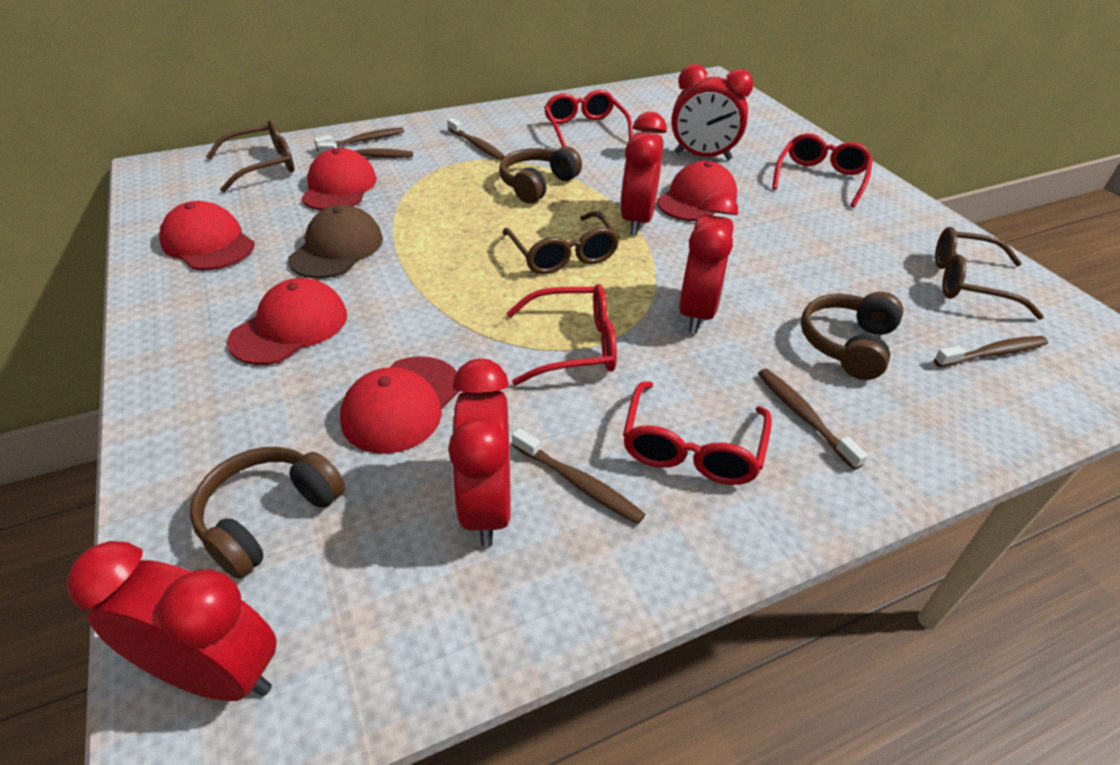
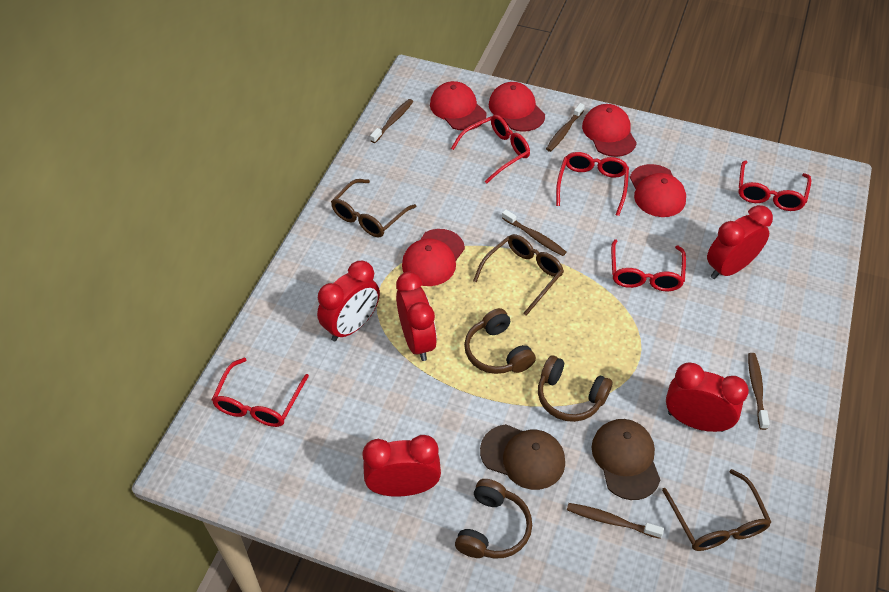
brown cap: 1 -> 2
brown toothbrush: 6 -> 5
red glasses: 4 -> 5

